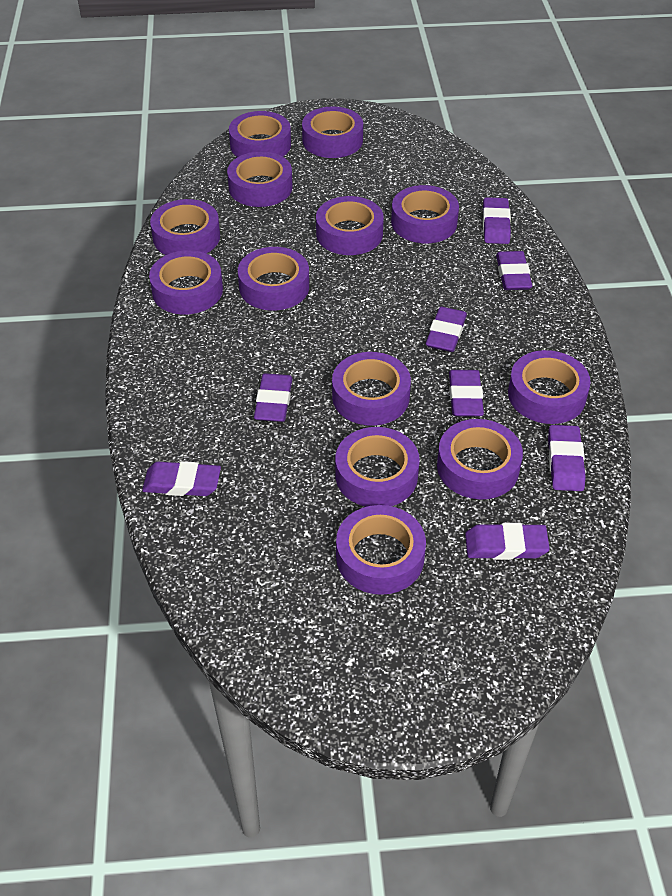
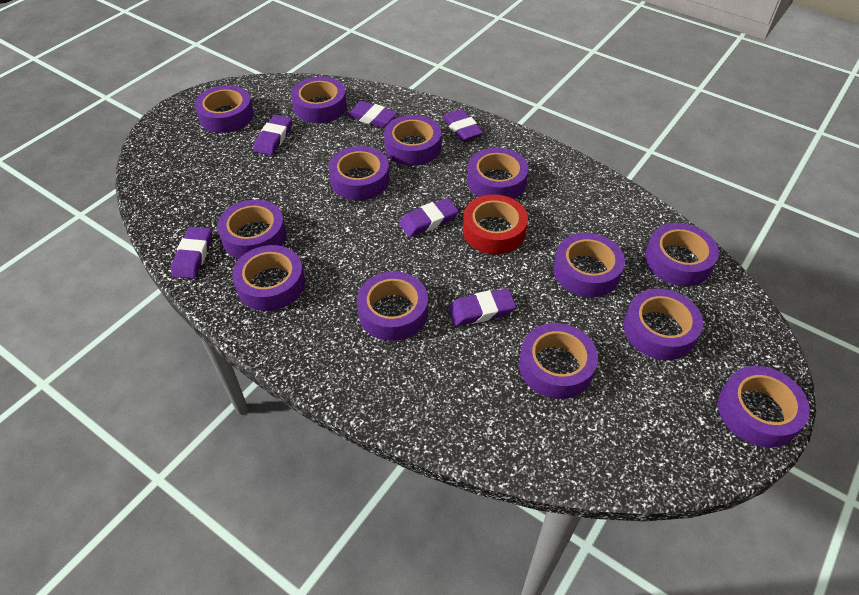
purple eraser: 8 -> 6
red tape: 0 -> 1

